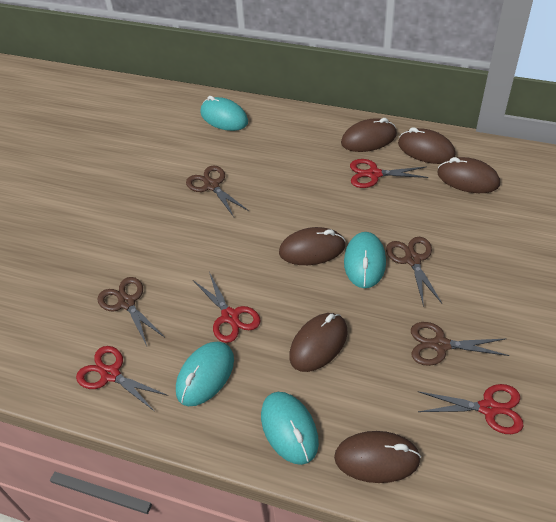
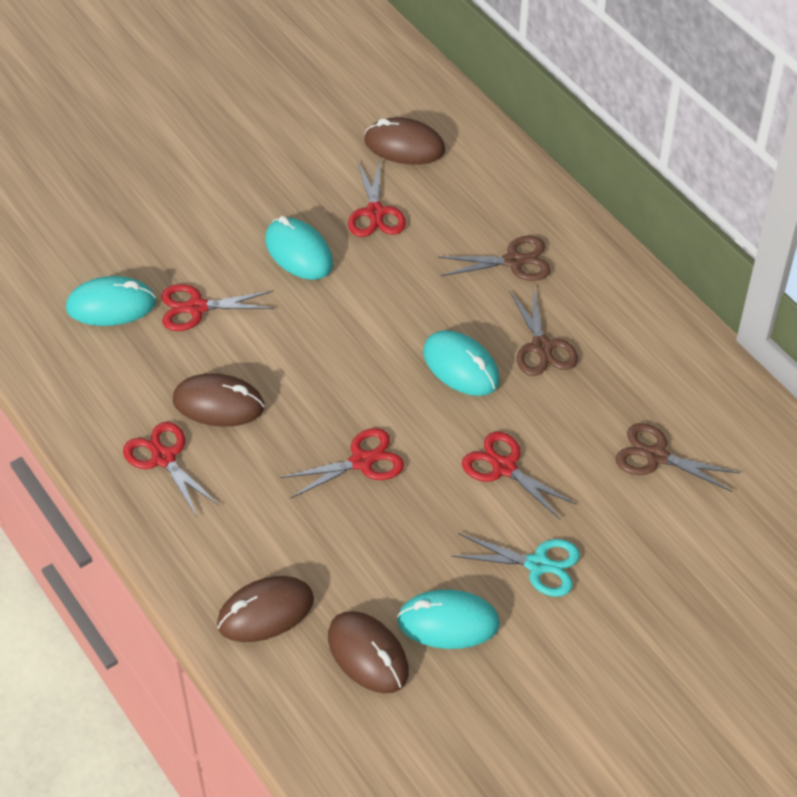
brown mouse: 6 -> 4
brown scissors: 4 -> 3
red scissors: 4 -> 5
turquoise scissors: 0 -> 1

